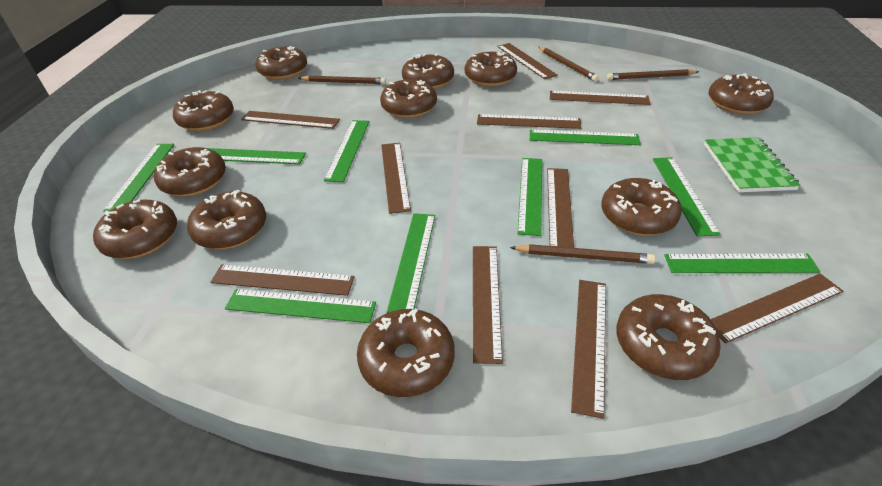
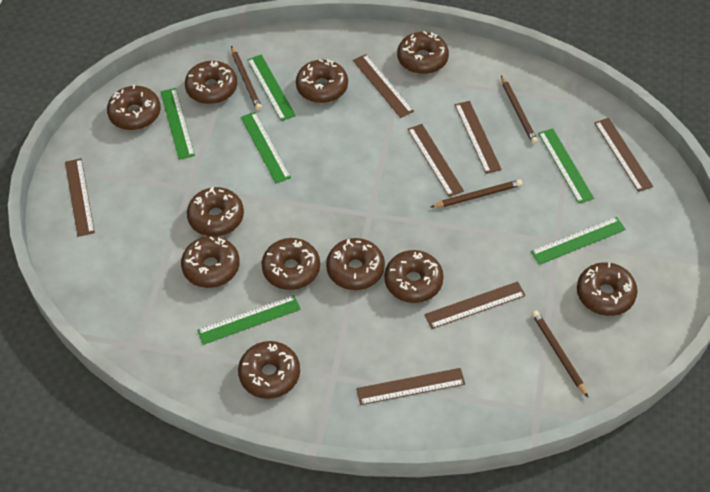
brown donut: 12 -> 11
brown ruler: 10 -> 7
green notebook: 1 -> 0
green ruler: 9 -> 6

